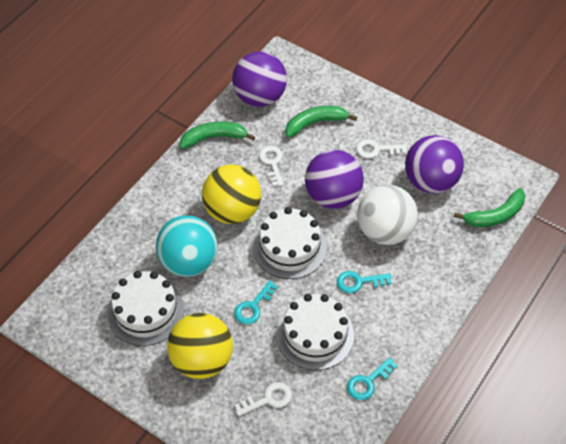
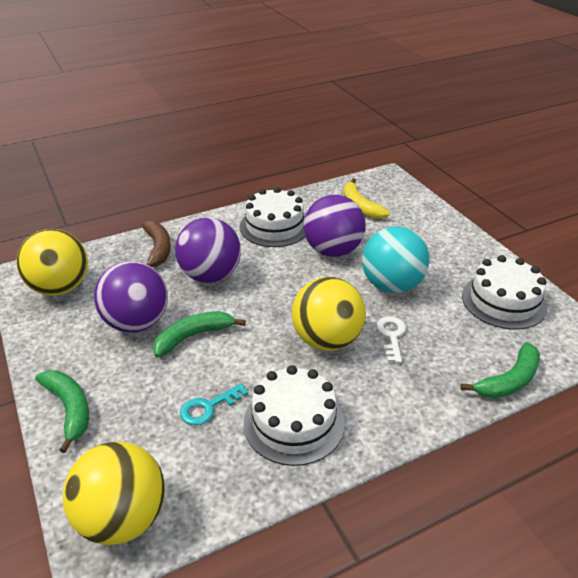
brown banana: 0 -> 1
turquoise key: 3 -> 1
white ball: 1 -> 0
white key: 3 -> 1
yellow ball: 2 -> 3
yellow banana: 0 -> 1

